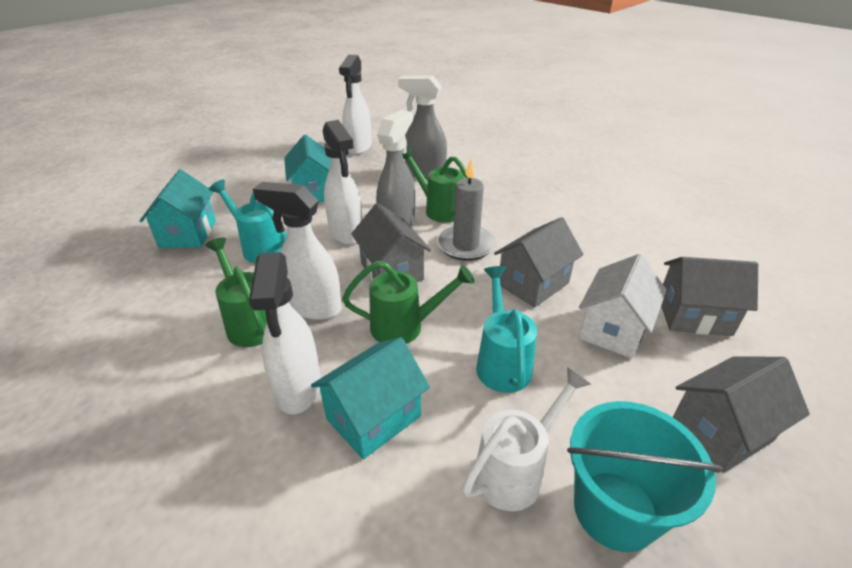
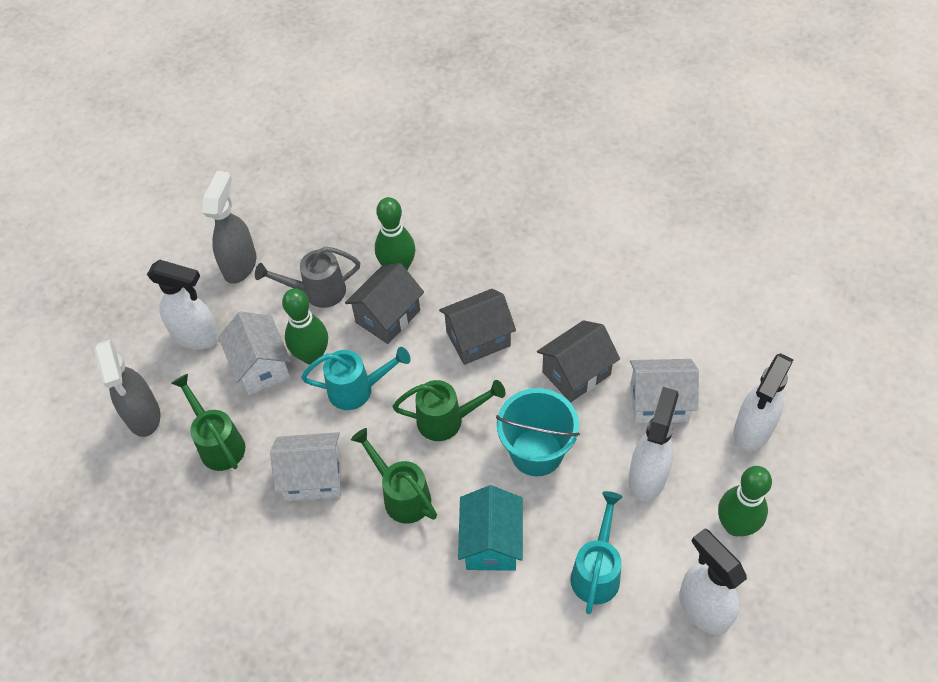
green bowling pin: 0 -> 3
grey candle: 1 -> 0
grey house: 4 -> 3
grey watering can: 0 -> 1
turquoise house: 3 -> 1
white house: 1 -> 3
white watering can: 1 -> 0

